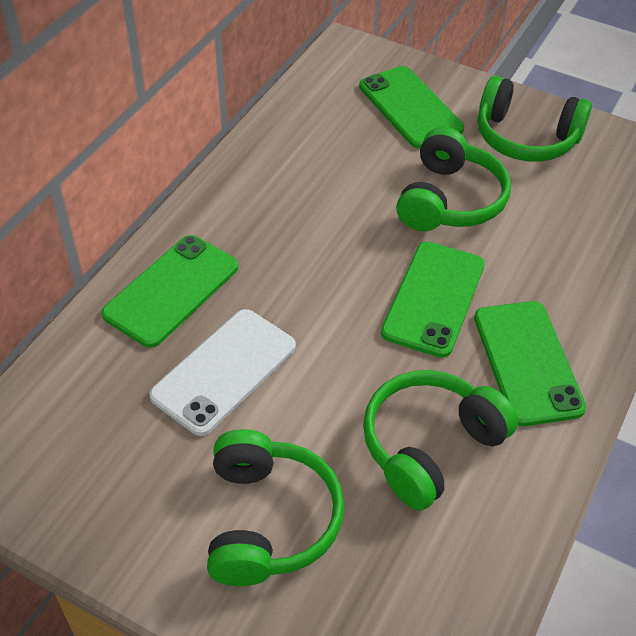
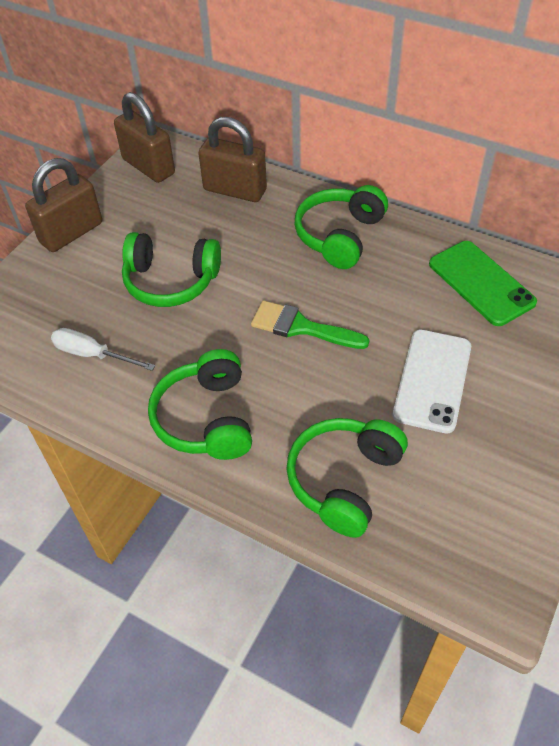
brown padlock: 0 -> 3
green brush: 0 -> 1
green phone: 4 -> 1
white screwdriver: 0 -> 1

